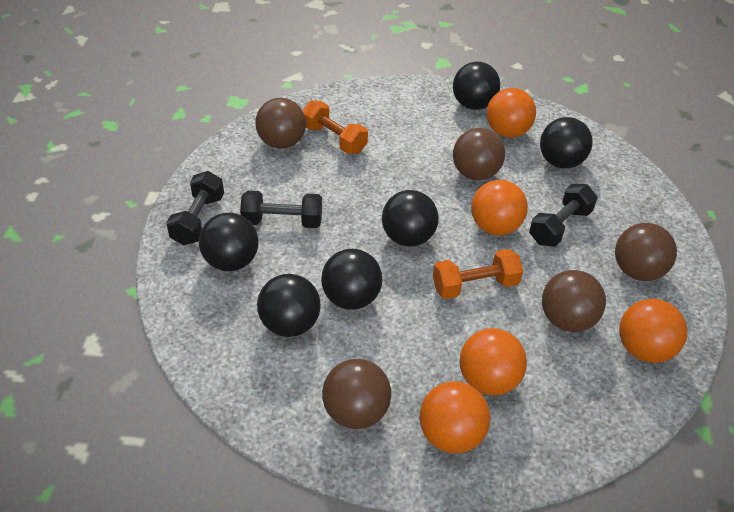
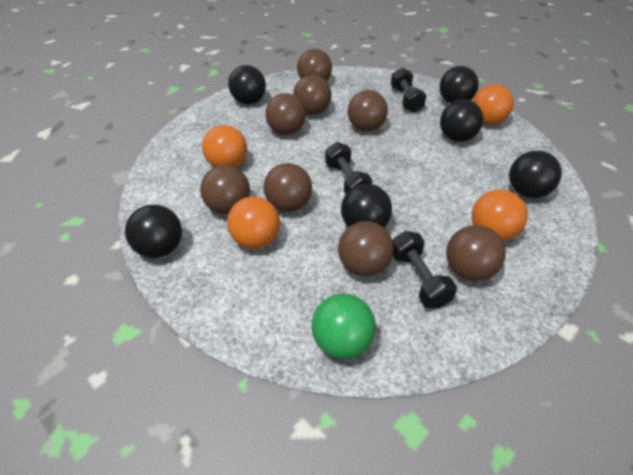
brown ball: 5 -> 8
green ball: 0 -> 1
orange ball: 5 -> 4
orange dumbbell: 2 -> 0

